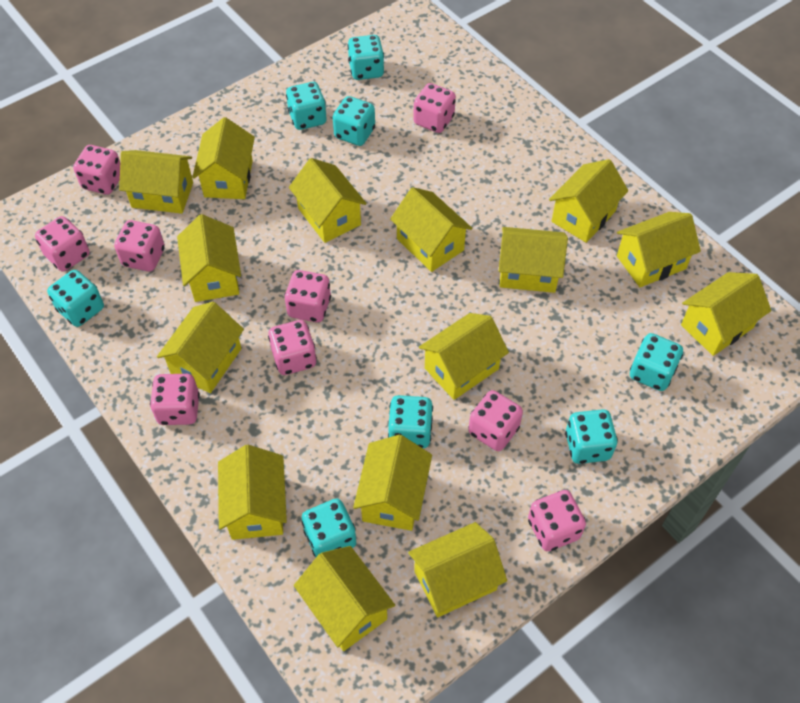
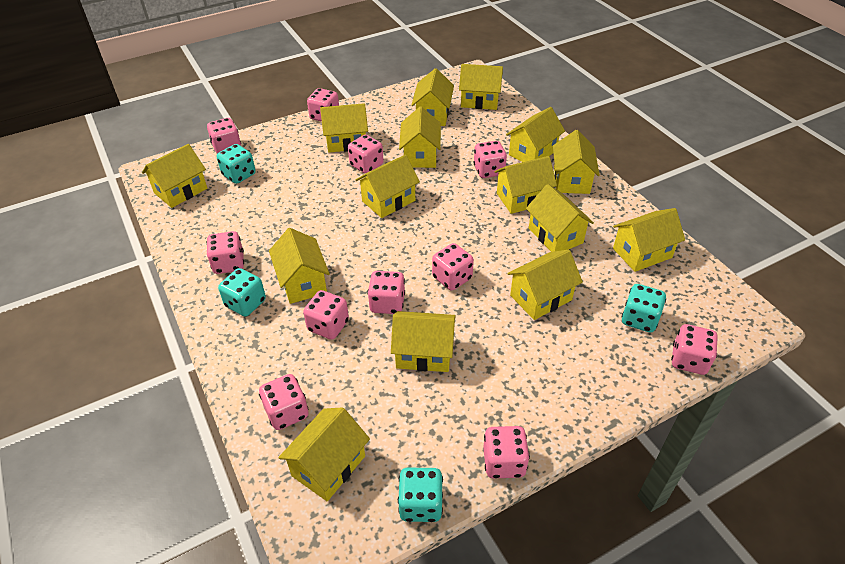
pink dice: 9 -> 11
turquoise dice: 8 -> 4

